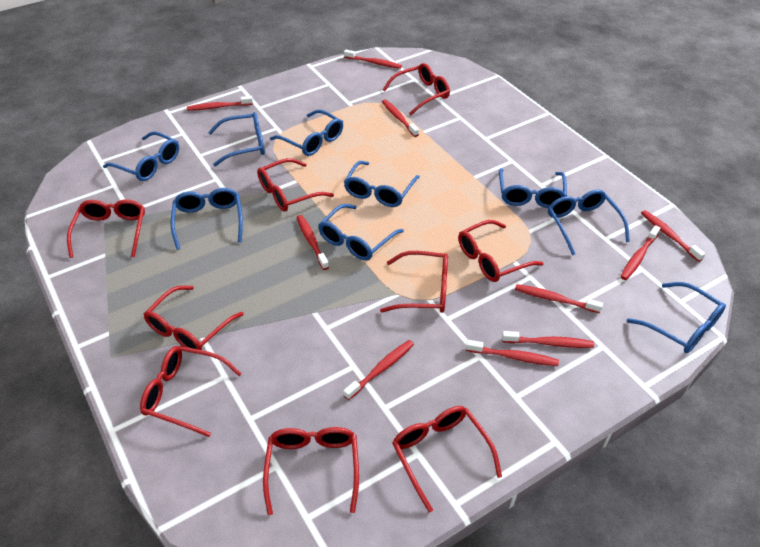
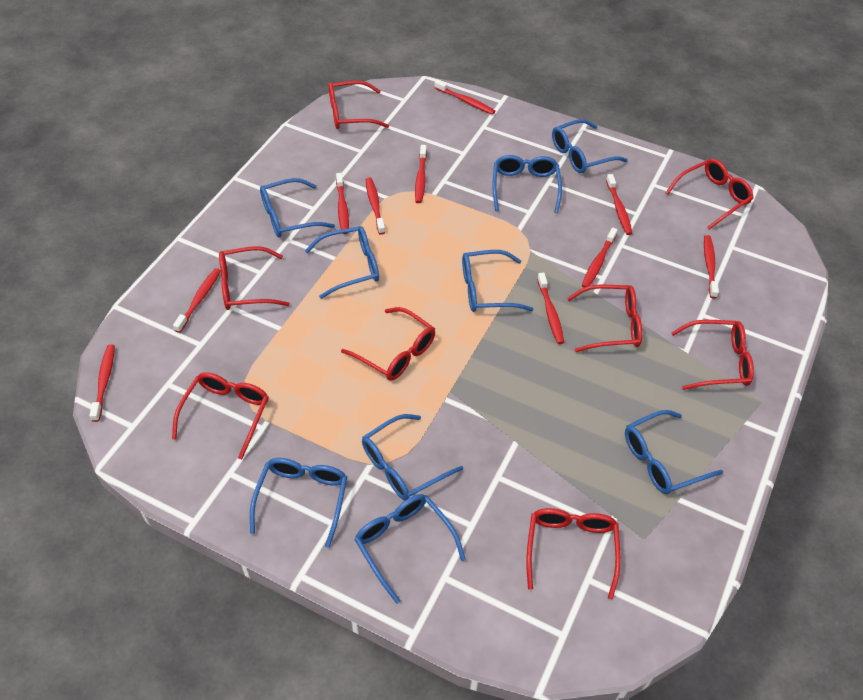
red glasses: 9 -> 8

